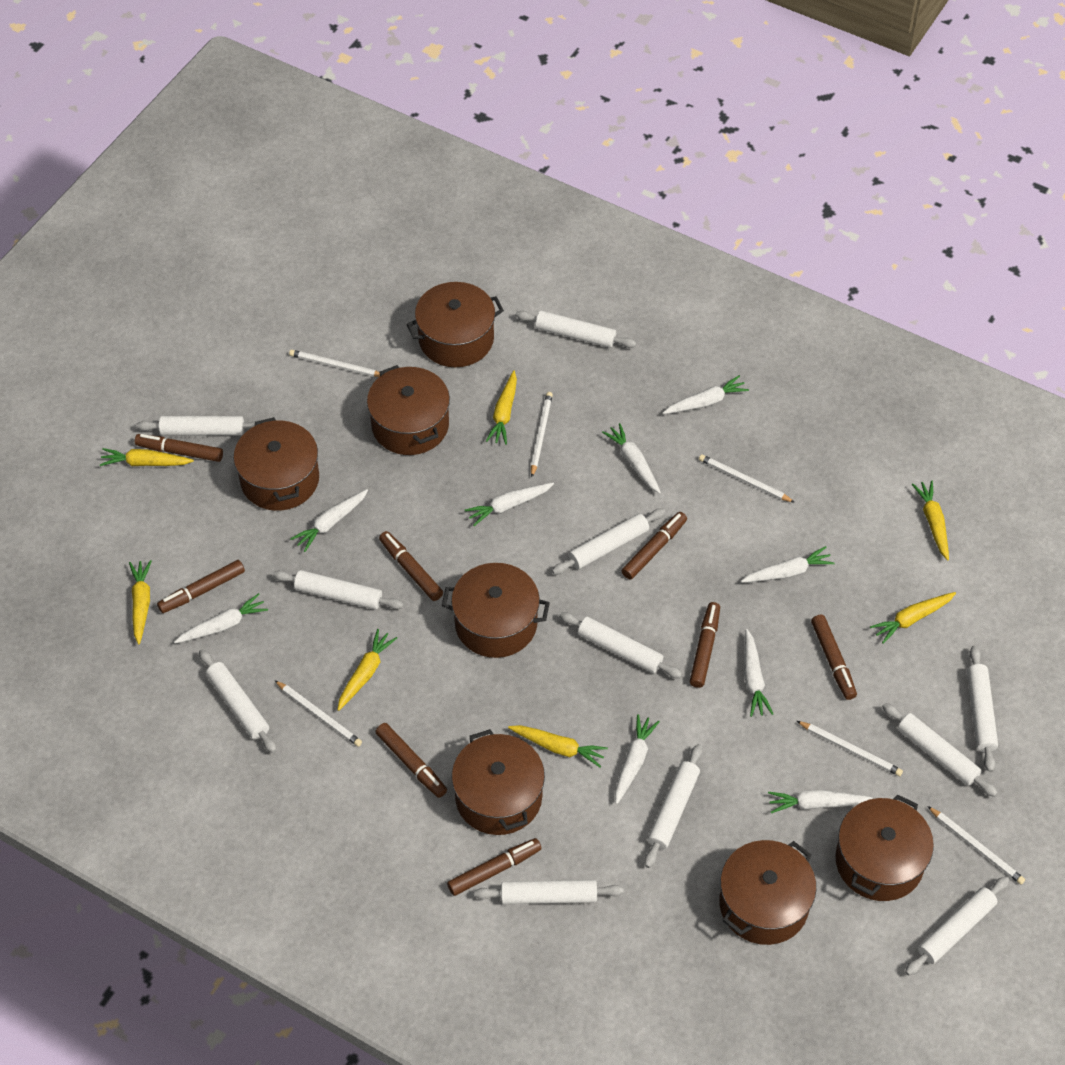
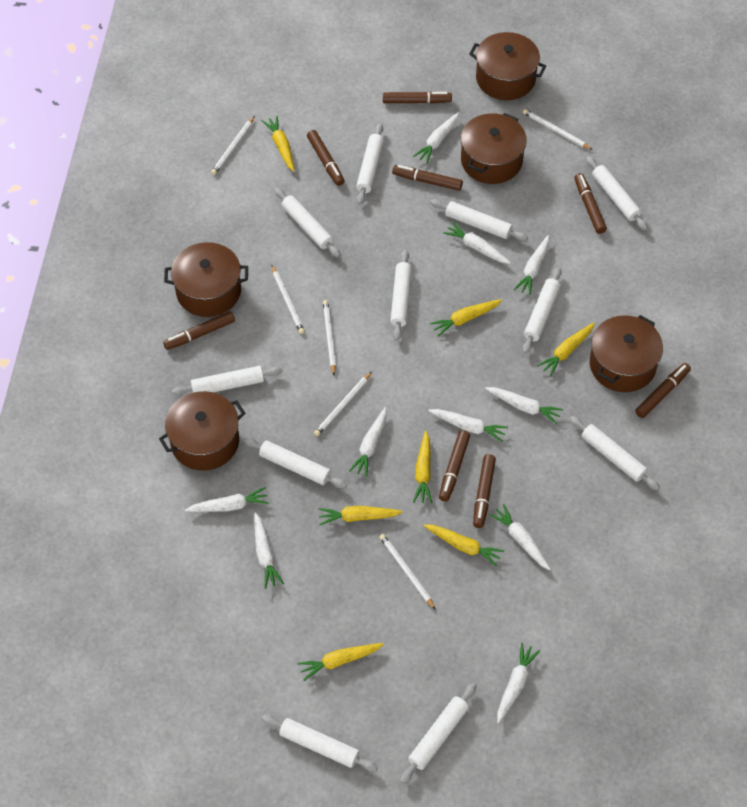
brown pot: 7 -> 5
white carrot: 9 -> 10

